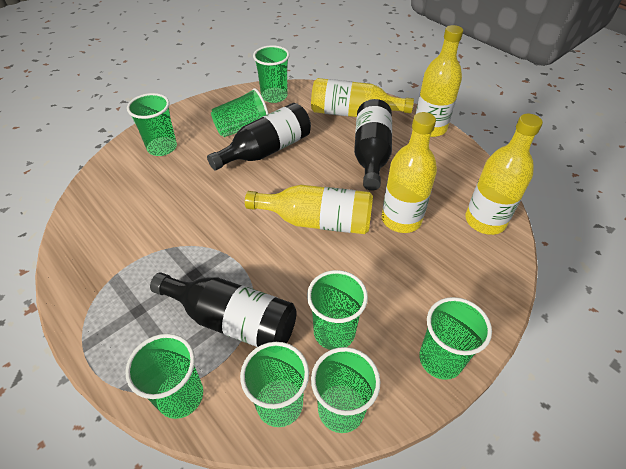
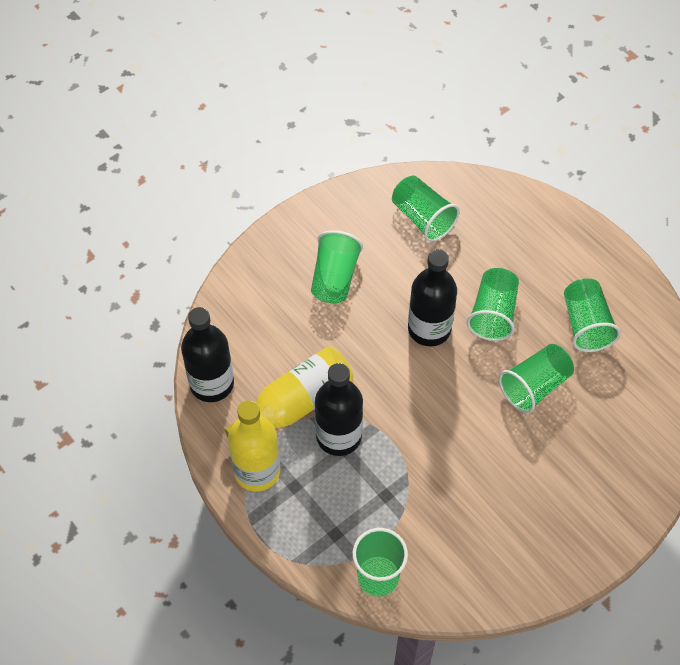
green cup: 8 -> 6
yellow bottle: 5 -> 2

